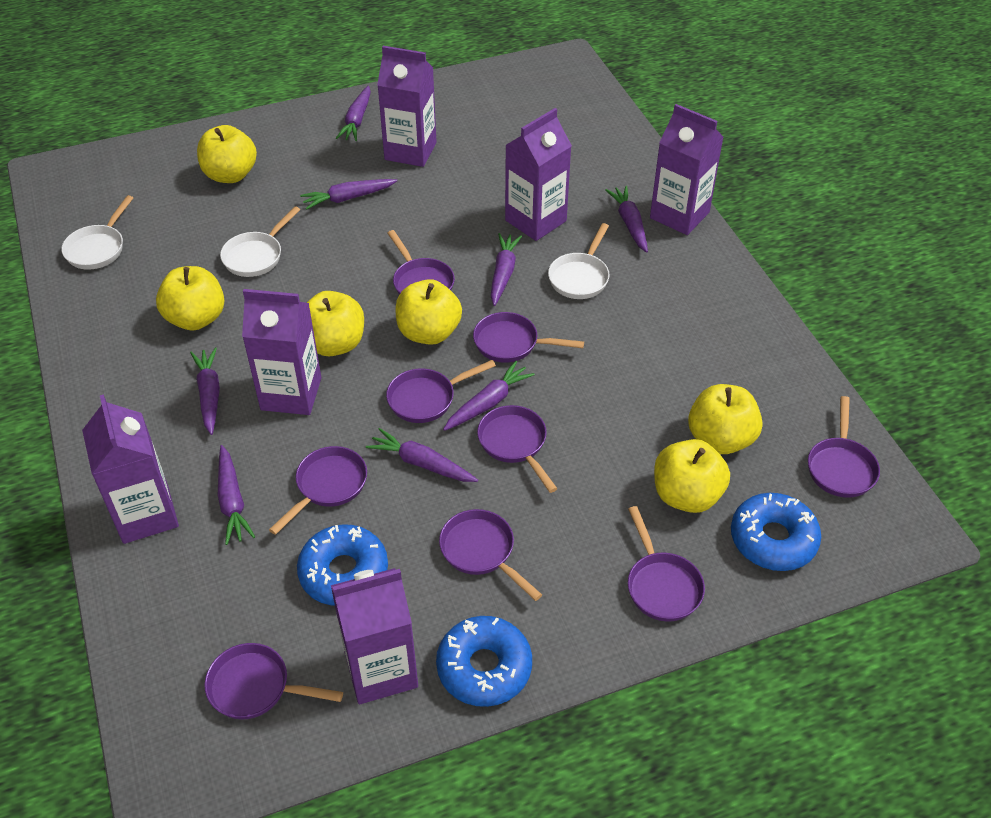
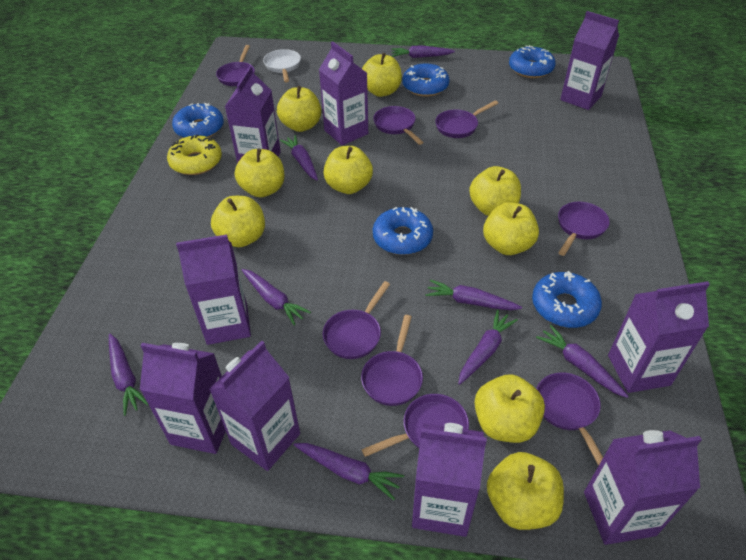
blue donut: 3 -> 5
purple carton: 6 -> 9
purple pan: 9 -> 8
white pan: 3 -> 1
yellow apple: 6 -> 9
yellow donut: 0 -> 1

